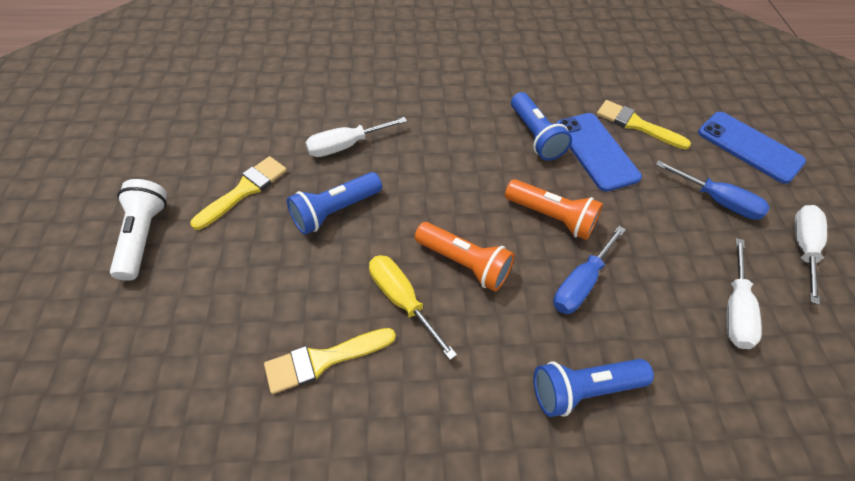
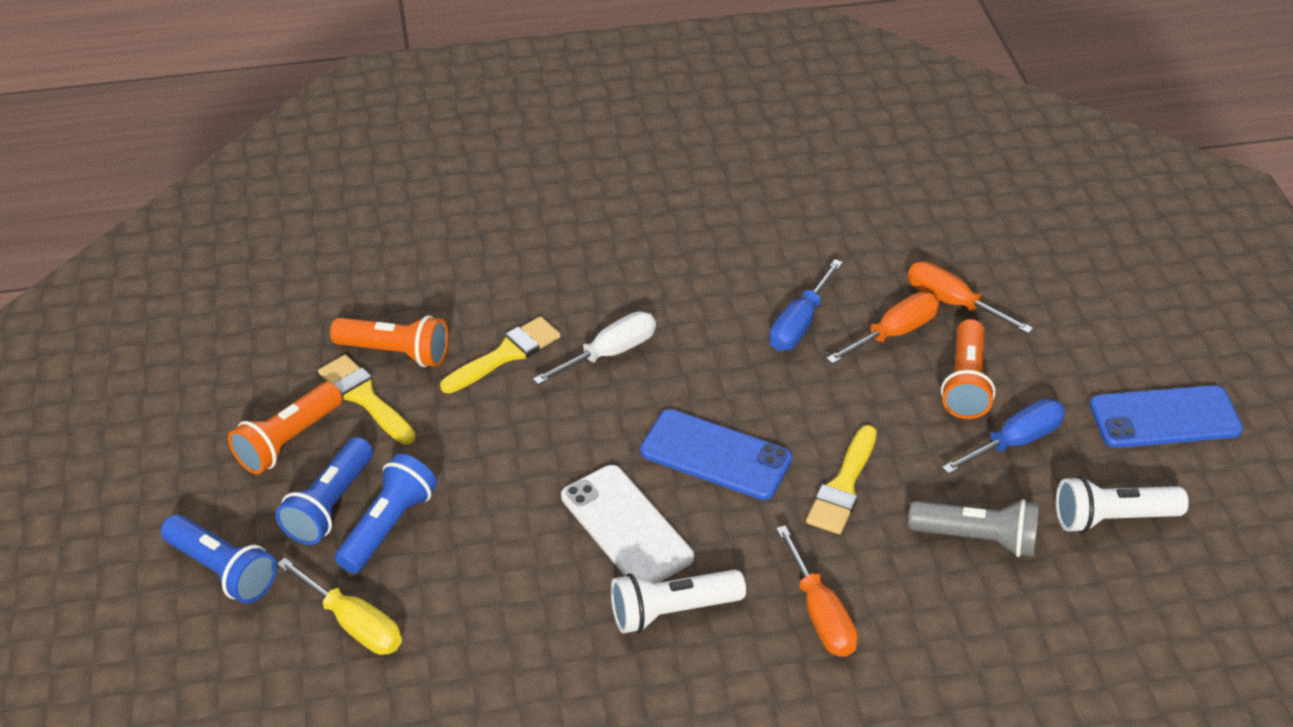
grey flashlight: 0 -> 1
orange flashlight: 2 -> 3
orange screwdriver: 0 -> 3
white flashlight: 1 -> 2
white phone: 0 -> 1
white screwdriver: 3 -> 1

